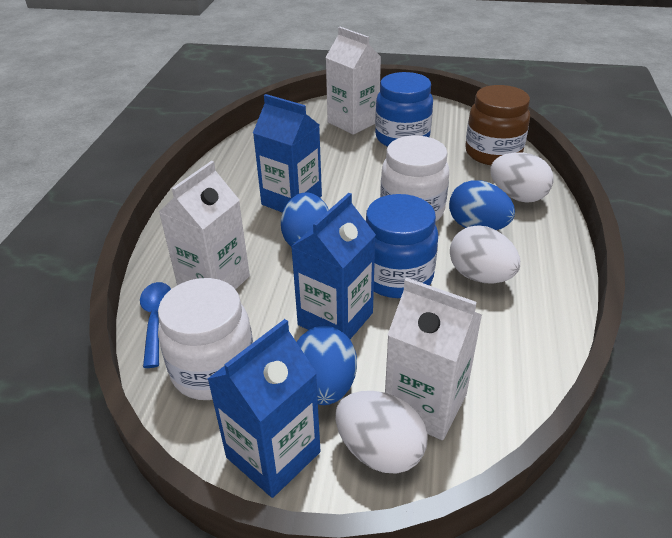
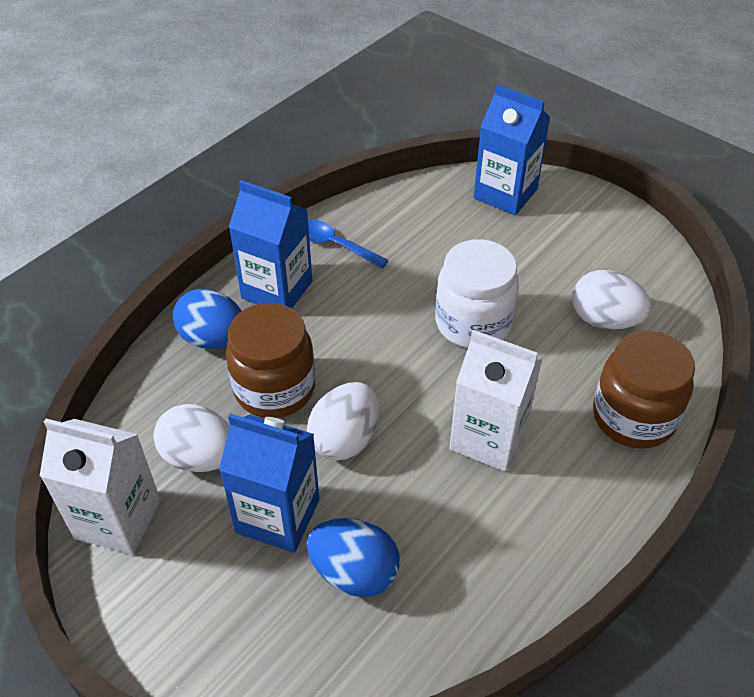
blue egg: 3 -> 2
blue jar: 2 -> 0
brown jar: 1 -> 2
white carton: 3 -> 2
white jar: 2 -> 1

